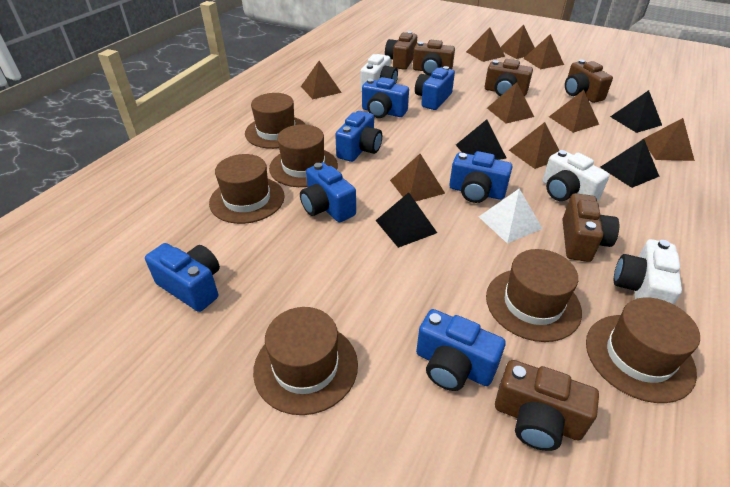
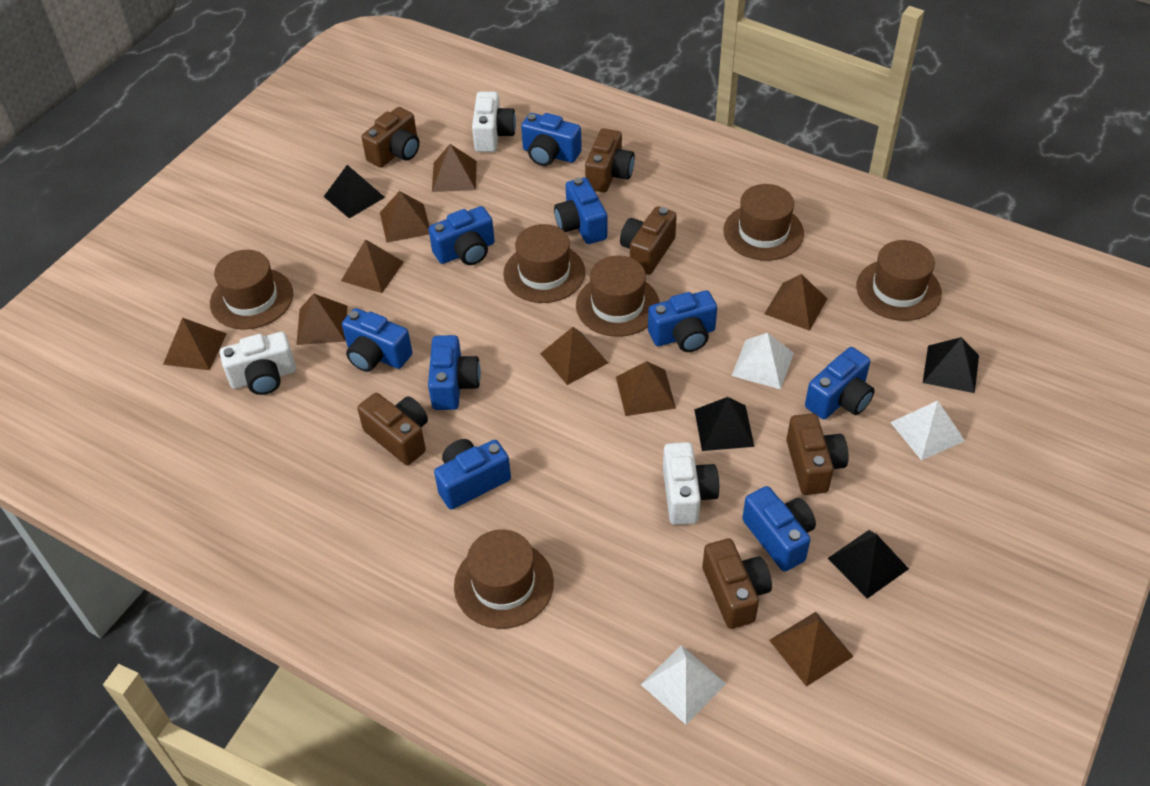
blue camera: 7 -> 9
white pyramid: 1 -> 3

